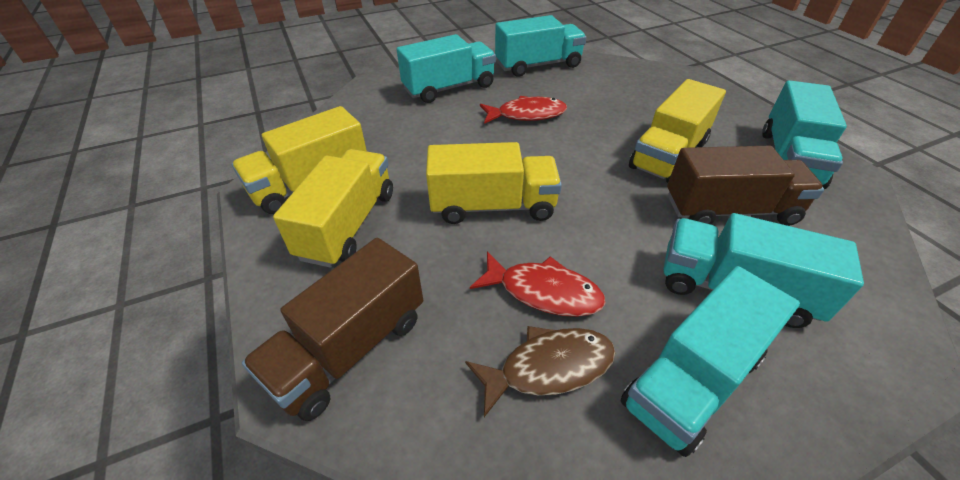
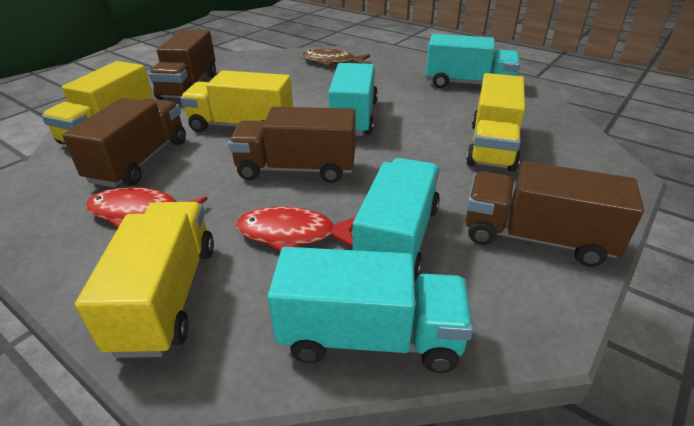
brown truck: 2 -> 4
turquoise truck: 5 -> 4

